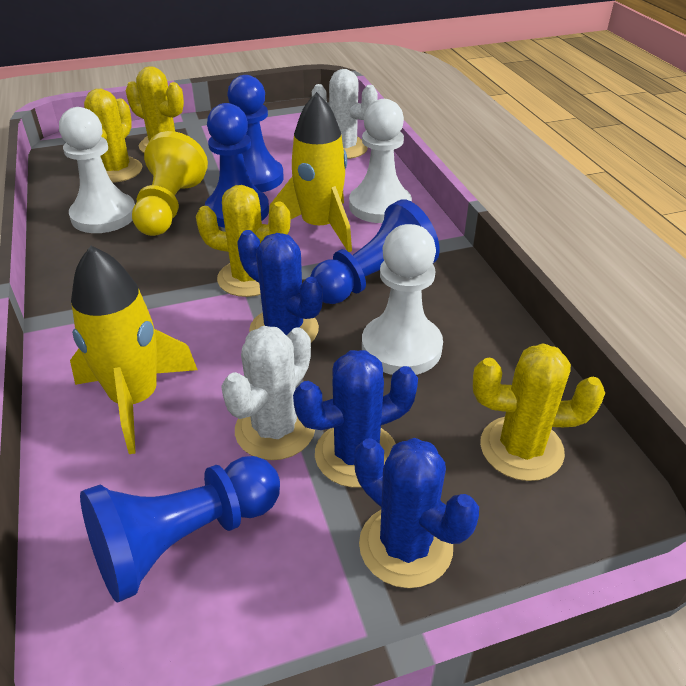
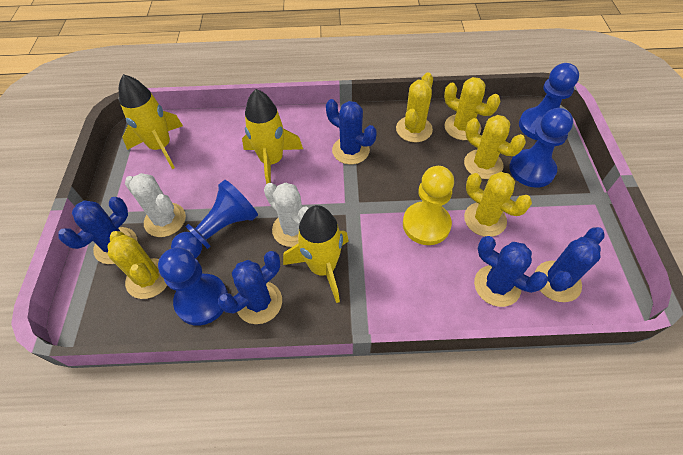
blue cactus: 3 -> 5
white pawn: 3 -> 0
yellow cactus: 4 -> 5
yellow rocket: 2 -> 3

